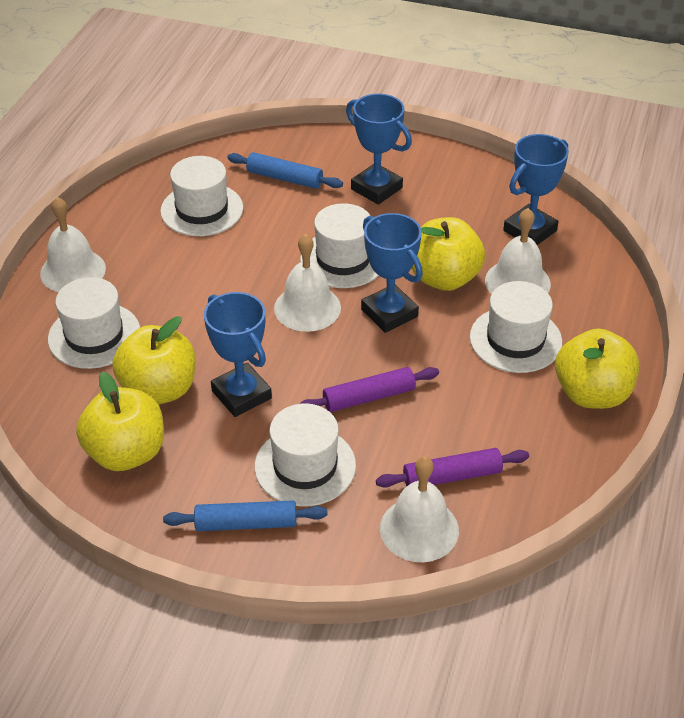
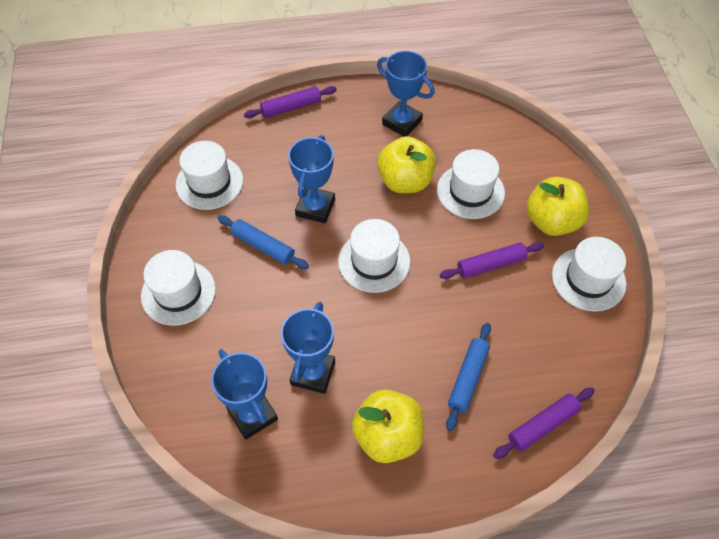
purple rolling pin: 2 -> 3
white bell: 4 -> 0
yellow apple: 4 -> 3

